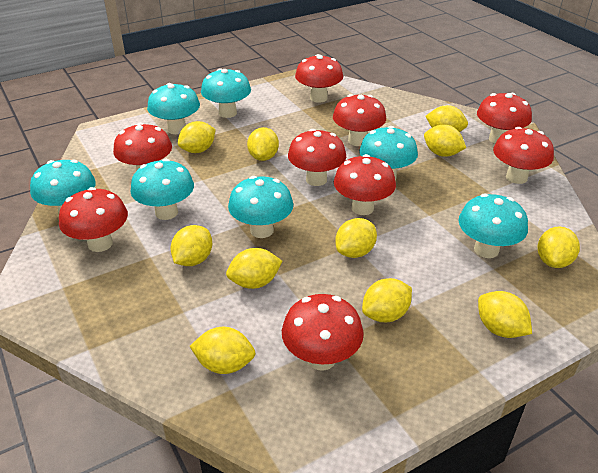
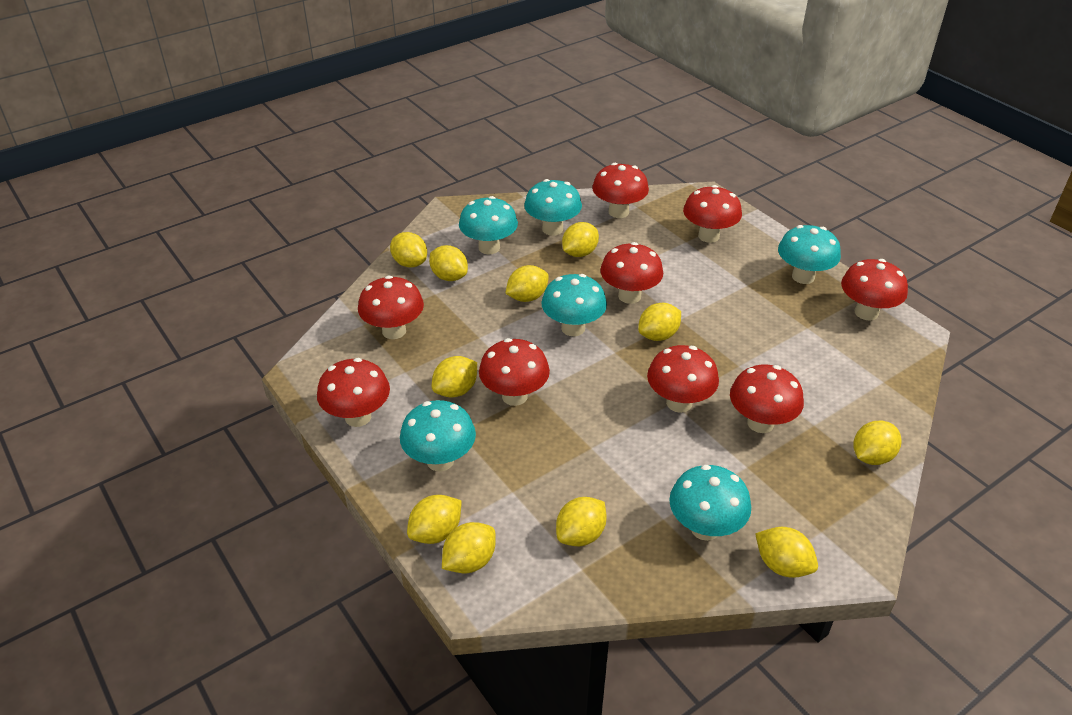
turquoise mushroom: 7 -> 6

